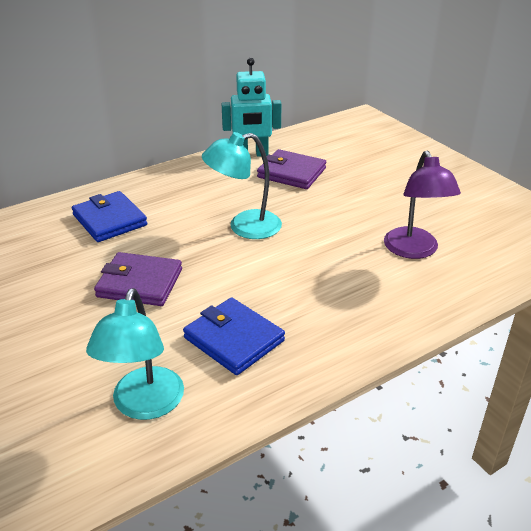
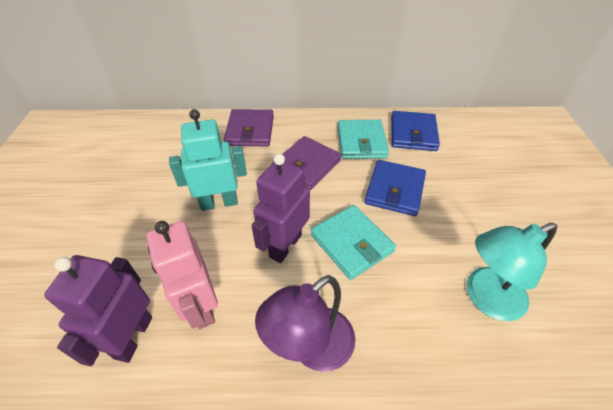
pink robot: 0 -> 1
purple robot: 0 -> 2
turquoise lamp: 2 -> 1
turquoise wallet: 0 -> 2

